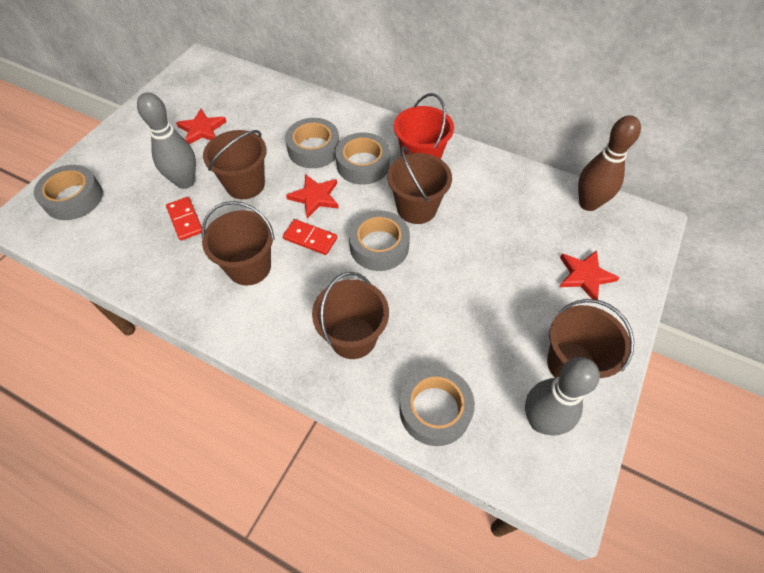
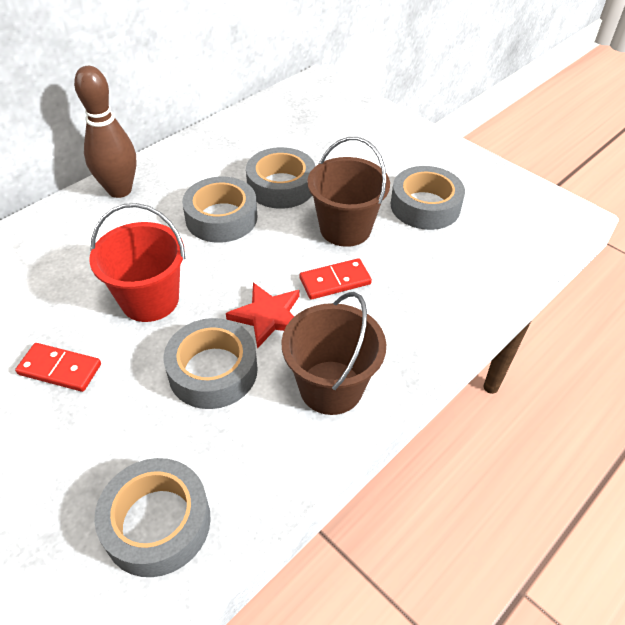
brown bucket: 5 -> 2
grey bowling pin: 2 -> 0
red star: 3 -> 1

